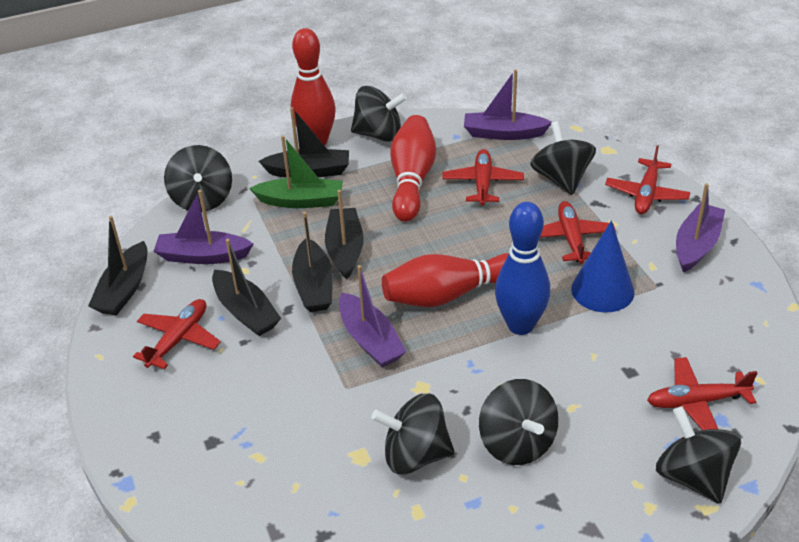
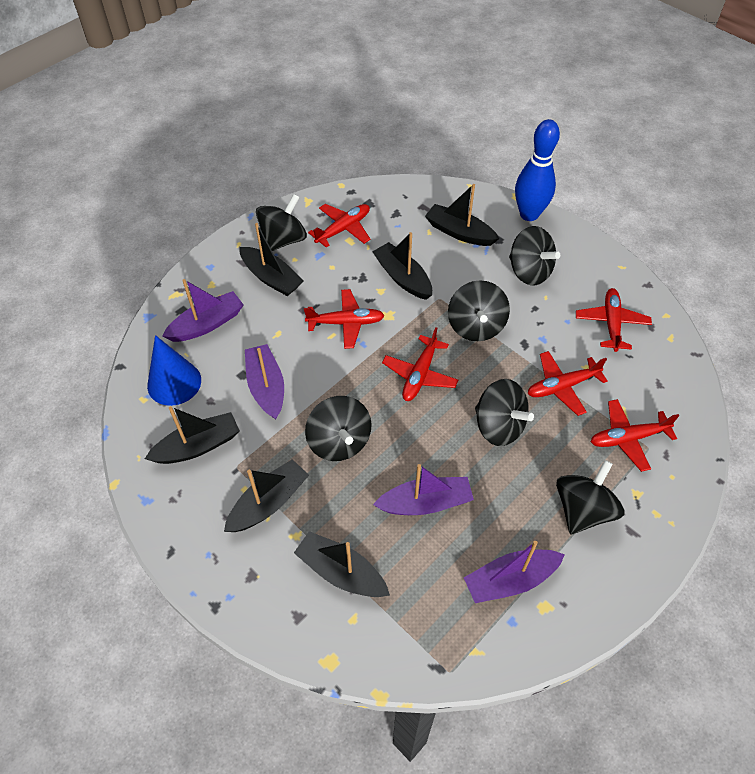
black boat: 5 -> 6
green boat: 1 -> 0
red bowling pin: 3 -> 0
red plane: 5 -> 6

